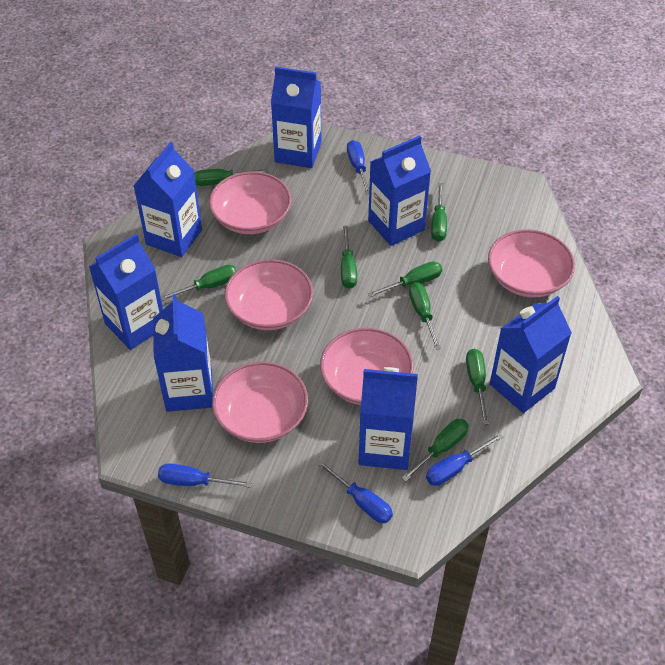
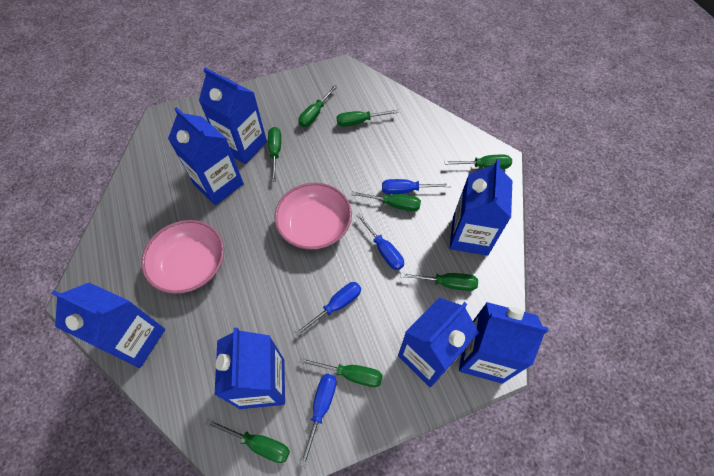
pink bowl: 5 -> 2

